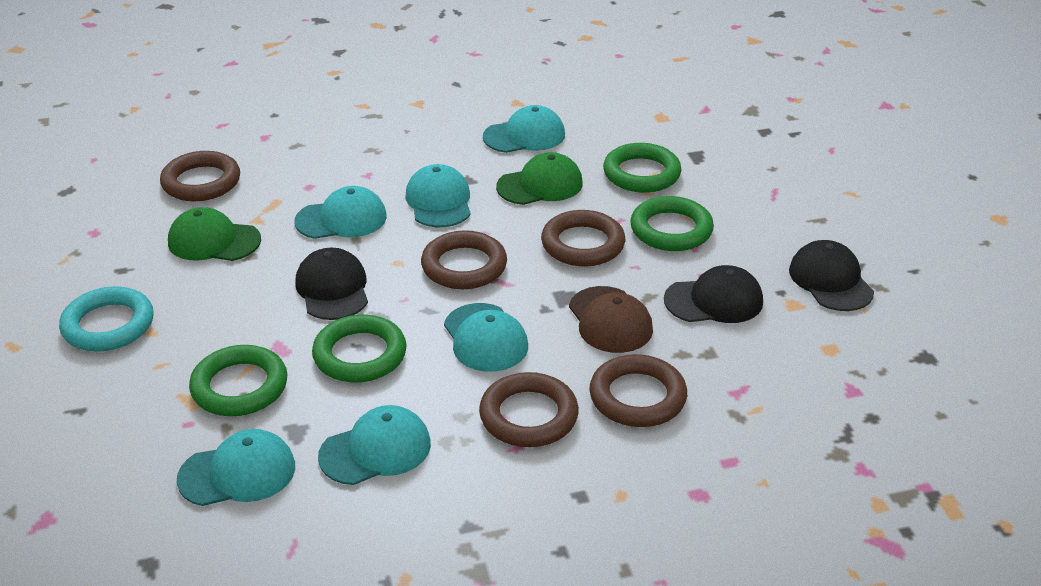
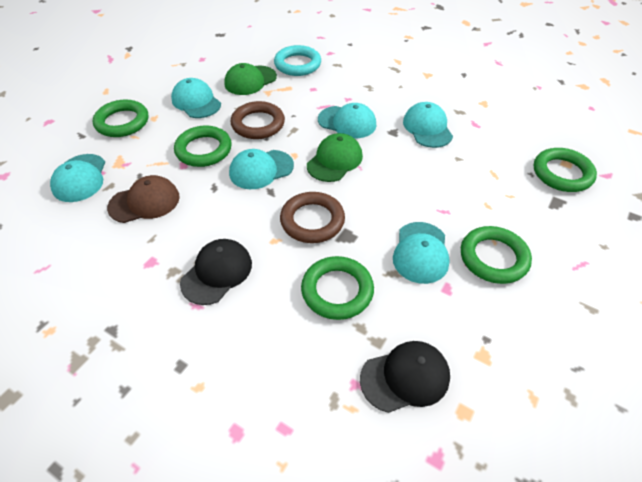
black cap: 3 -> 2
brown ring: 5 -> 2
green ring: 4 -> 5

